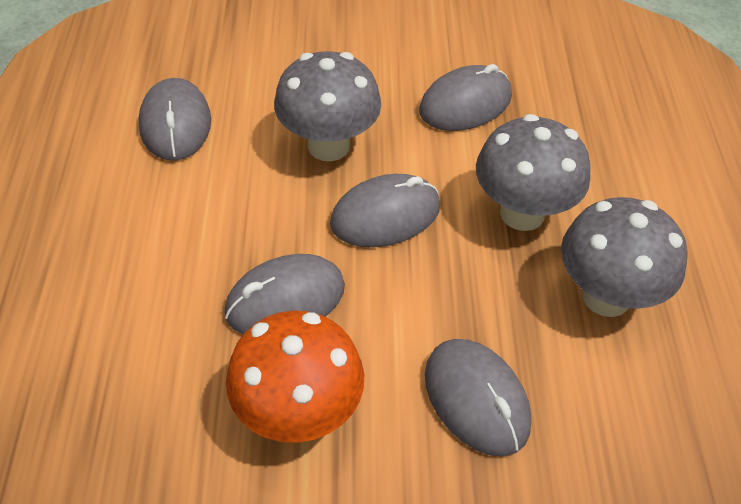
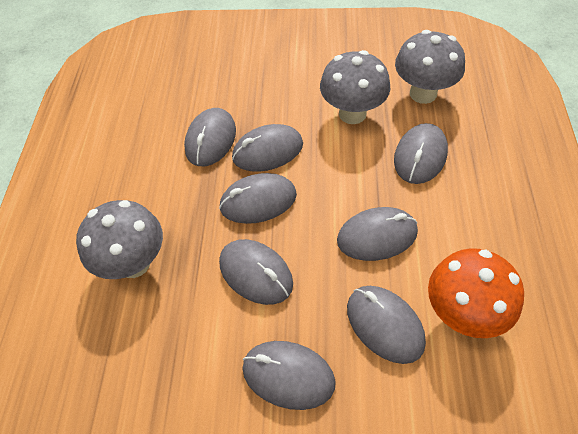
grey mouse: 5 -> 8

